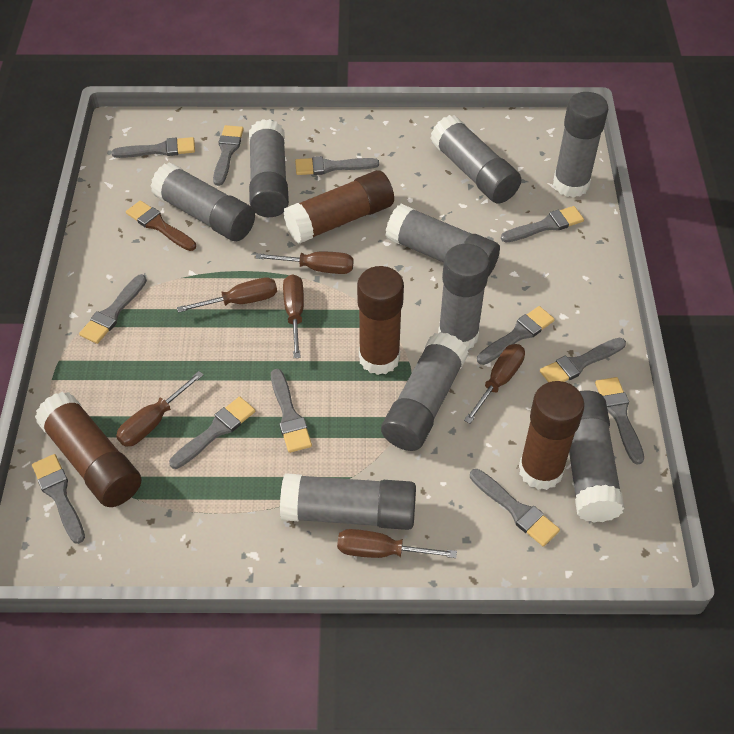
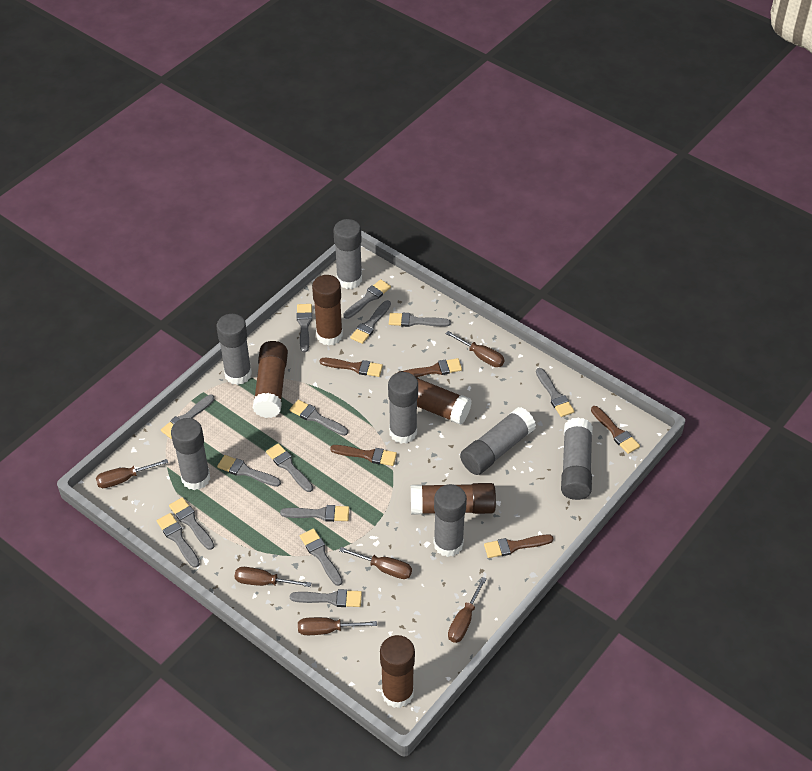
brown brush: 1 -> 5
brown glue stick: 4 -> 5
grey brush: 12 -> 14
grey glue stick: 9 -> 7

